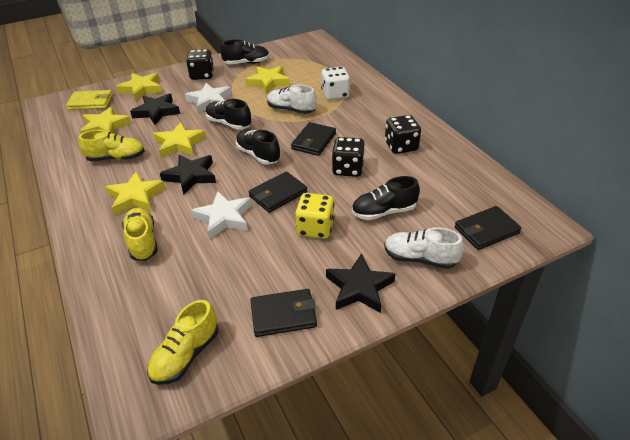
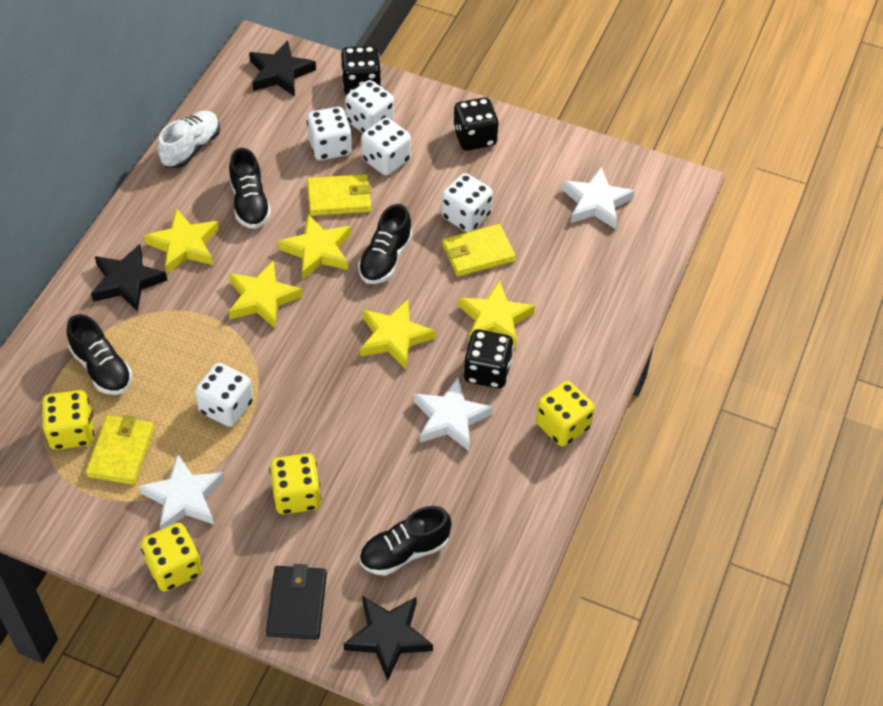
black wallet: 4 -> 1
white dice: 1 -> 5
white shoe: 2 -> 1
white star: 2 -> 3
yellow dice: 1 -> 4
yellow shoe: 3 -> 0
yellow wallet: 1 -> 3

